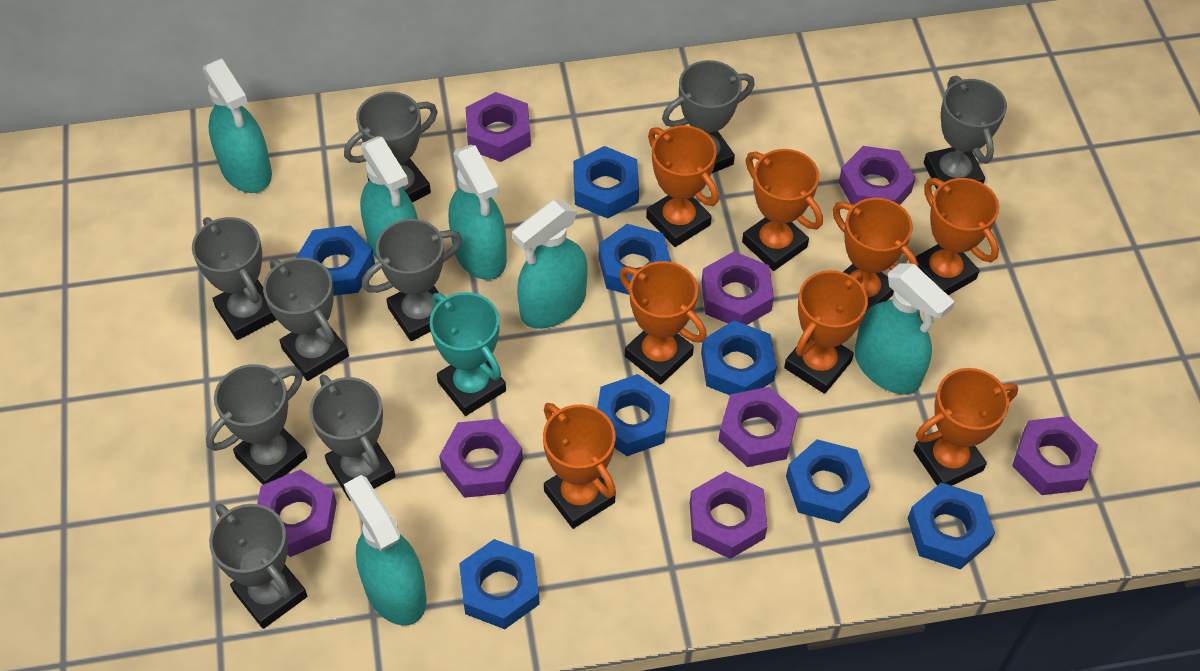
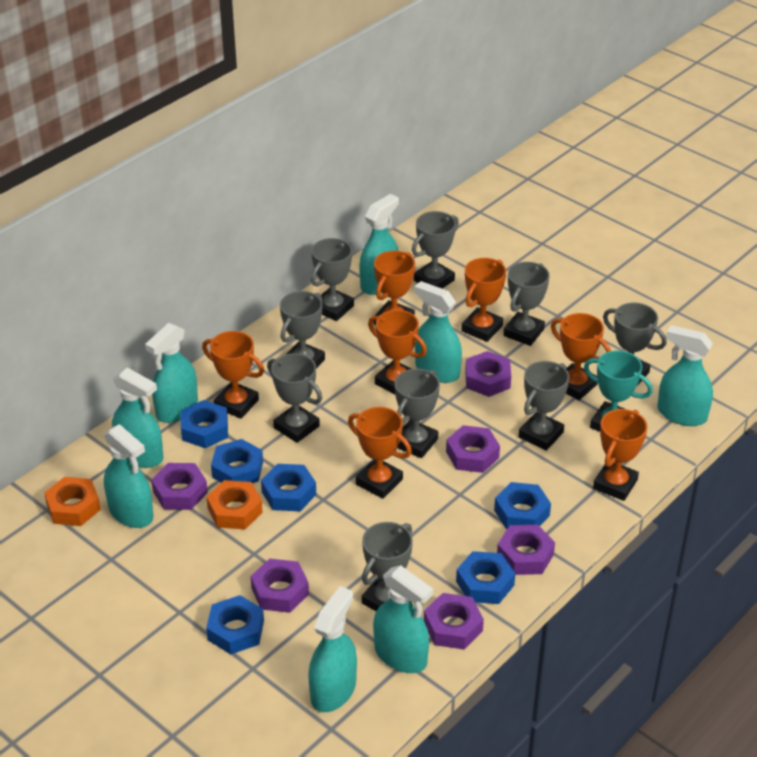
blue nut: 8 -> 6
orange nut: 0 -> 2
orange trophy: 8 -> 7
purple nut: 8 -> 6
turquoise spray bottle: 6 -> 8

